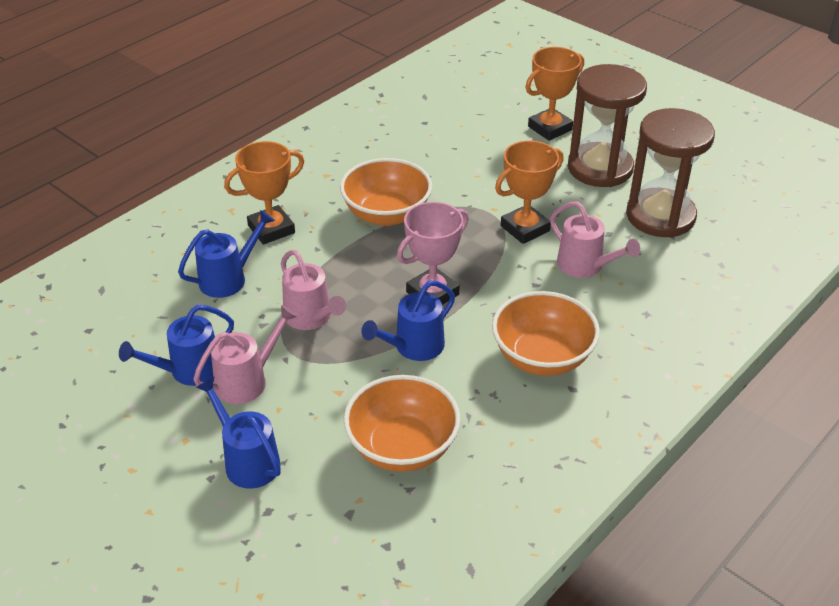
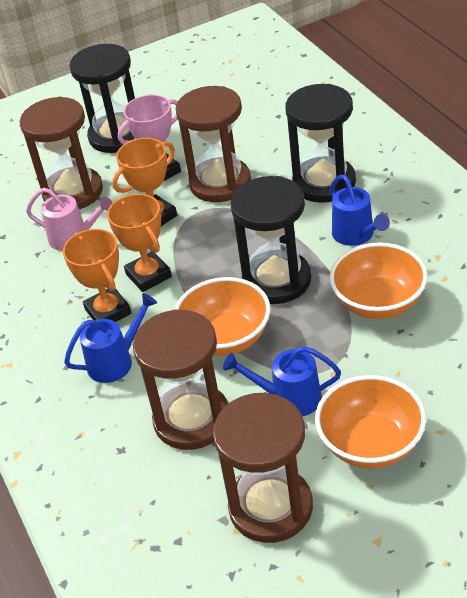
black hourglass: 0 -> 3
blue watering can: 4 -> 3
brown hourglass: 2 -> 4
pink watering can: 3 -> 1

